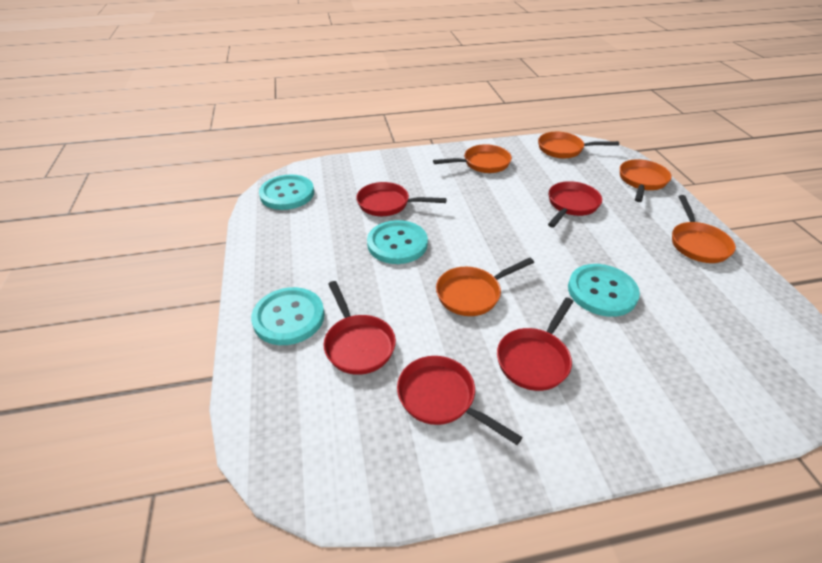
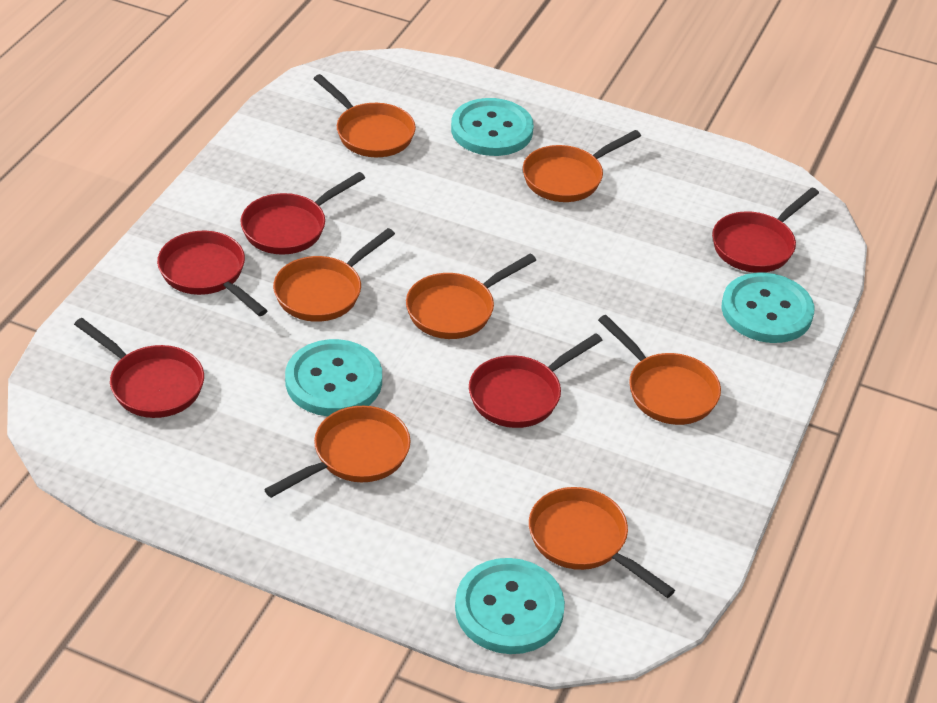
orange pan: 5 -> 7

